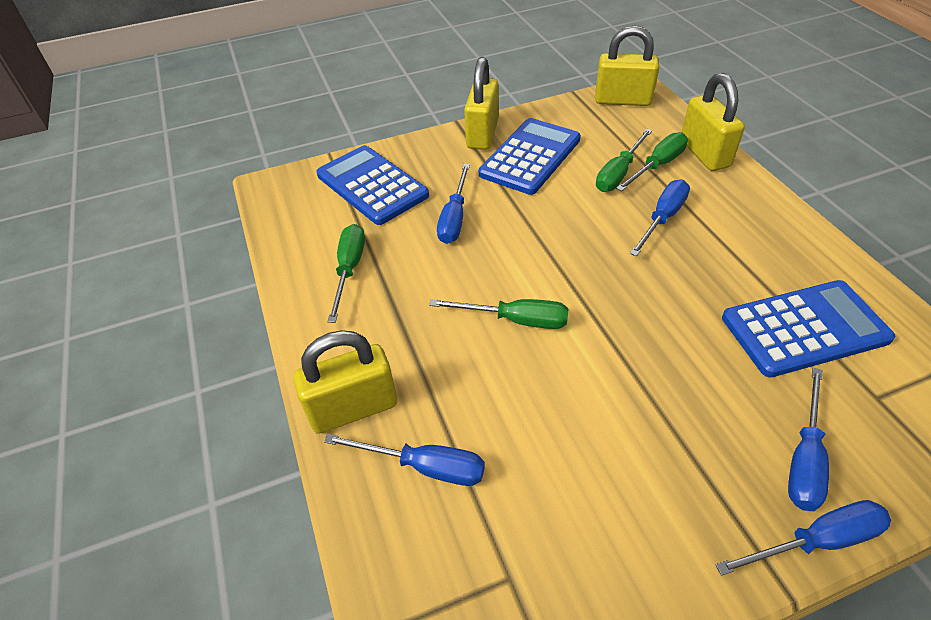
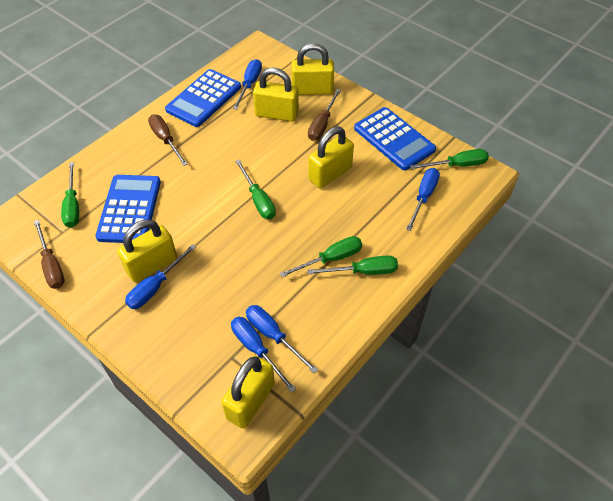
brown screwdriver: 0 -> 3
green screwdriver: 4 -> 5
yellow padlock: 4 -> 5

